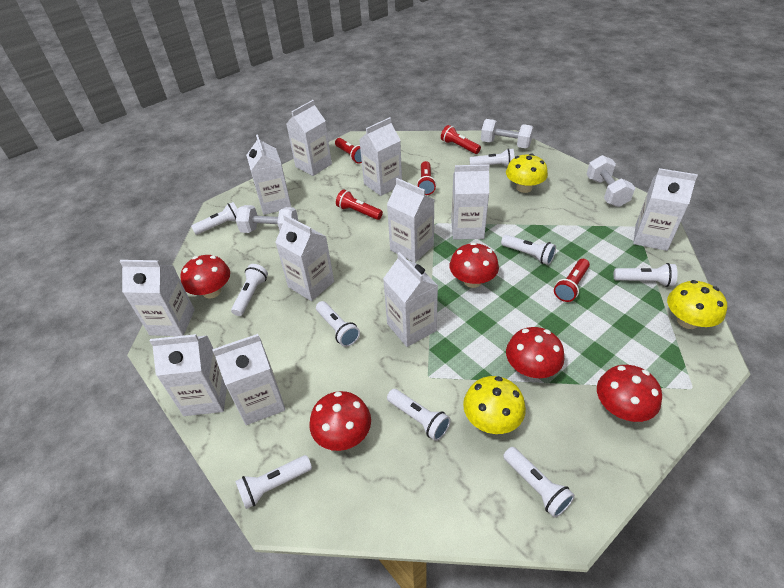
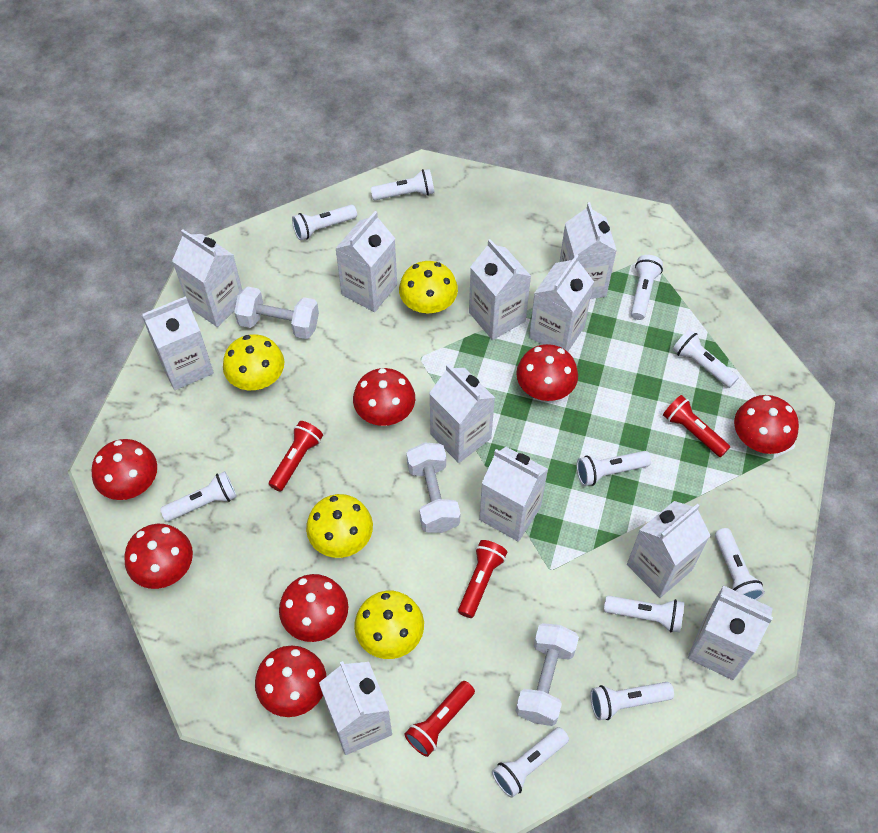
red flashlight: 5 -> 4
red mushroom: 5 -> 7
white flashlight: 9 -> 10
yellow mushroom: 3 -> 4

